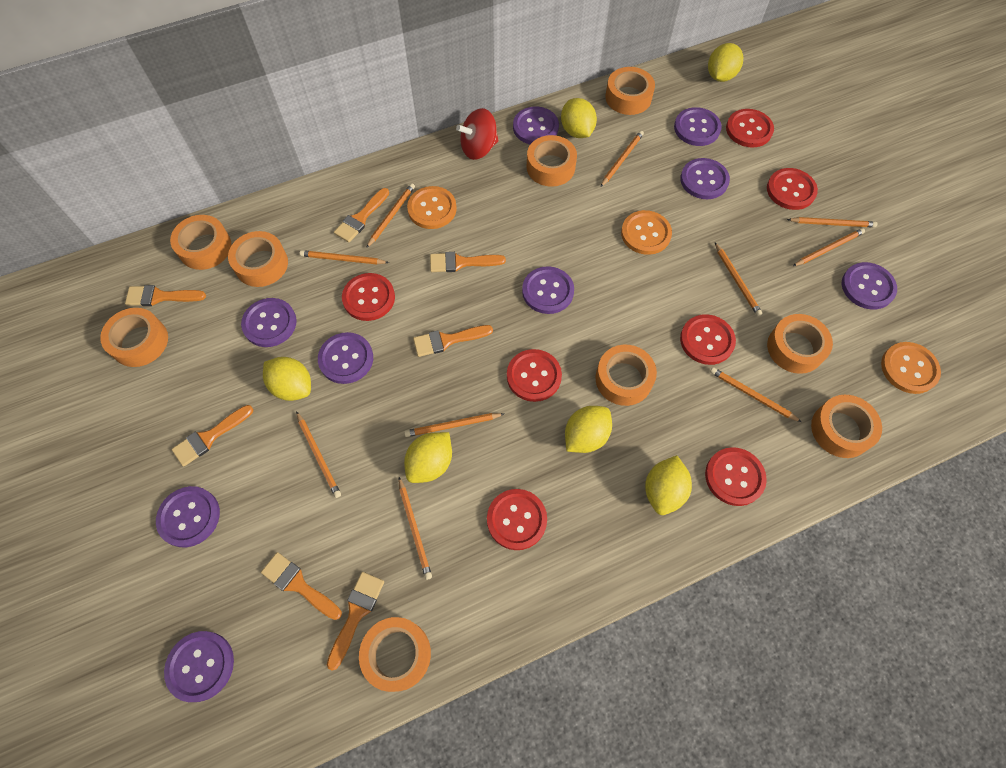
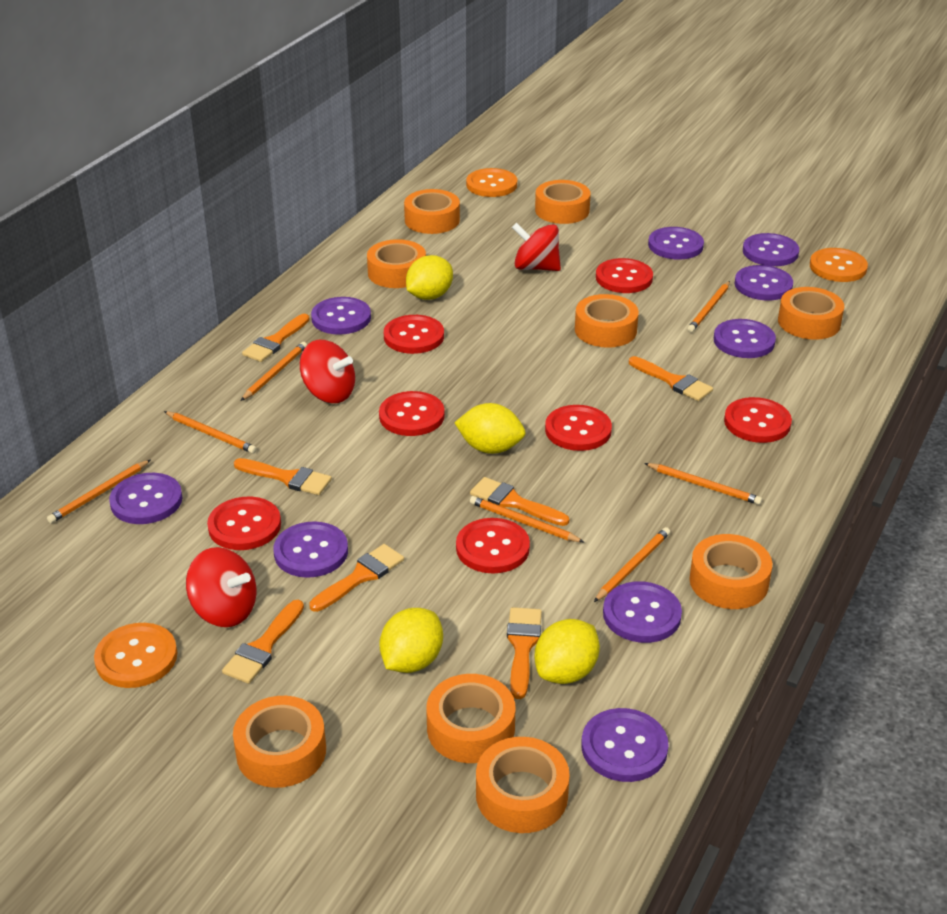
orange pencil: 10 -> 7
red spinning top: 1 -> 3
yellow lemon: 6 -> 4

